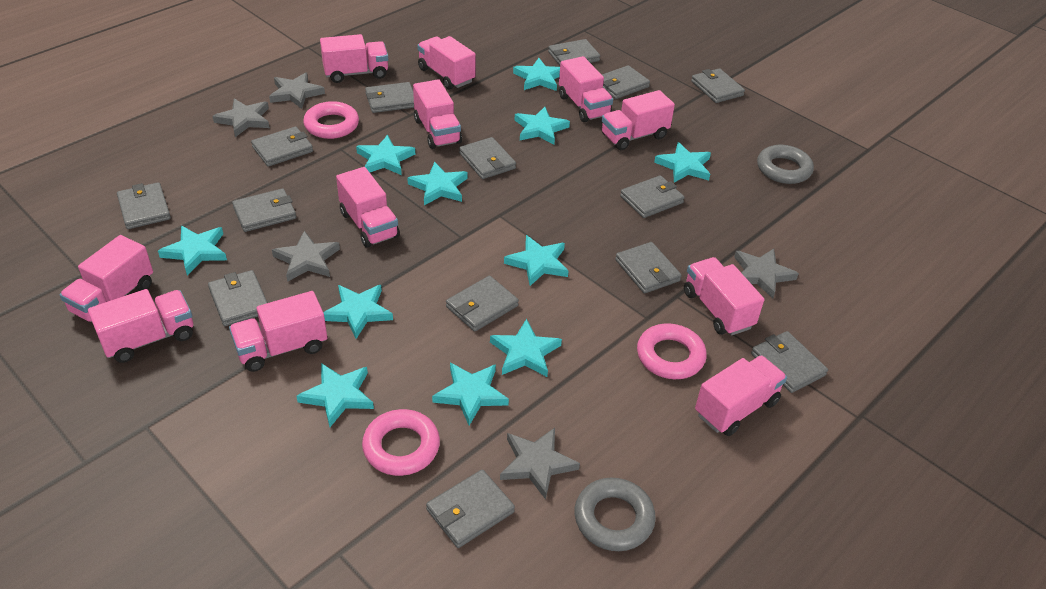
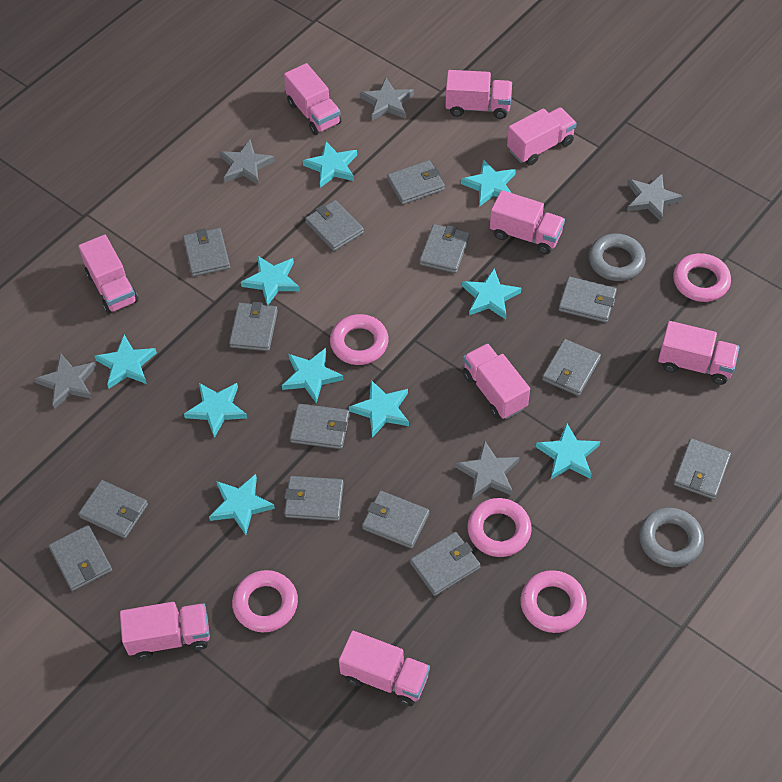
pink ring: 3 -> 5
pink truck: 11 -> 9
turquoise star: 11 -> 10

